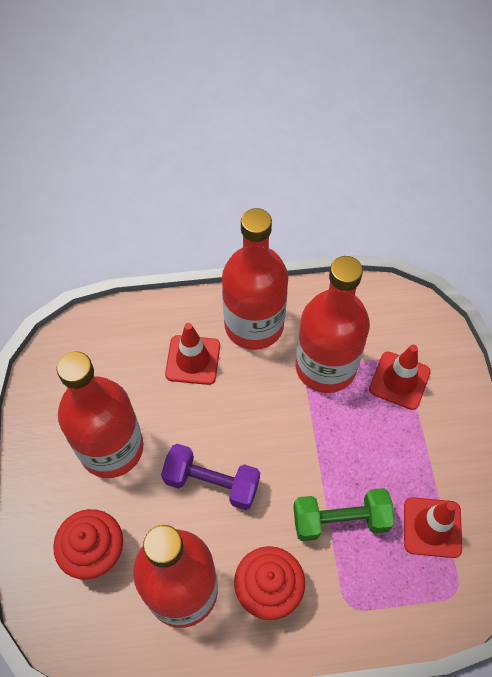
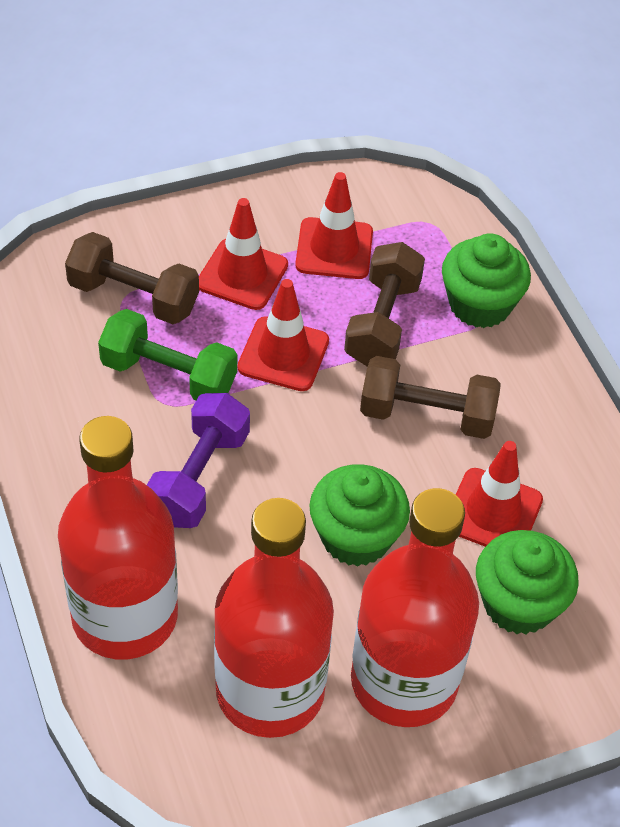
brown dumbbell: 0 -> 3
green cupcake: 0 -> 3
red bottle: 4 -> 3
red cupcake: 2 -> 0
red traffic cone: 3 -> 4

